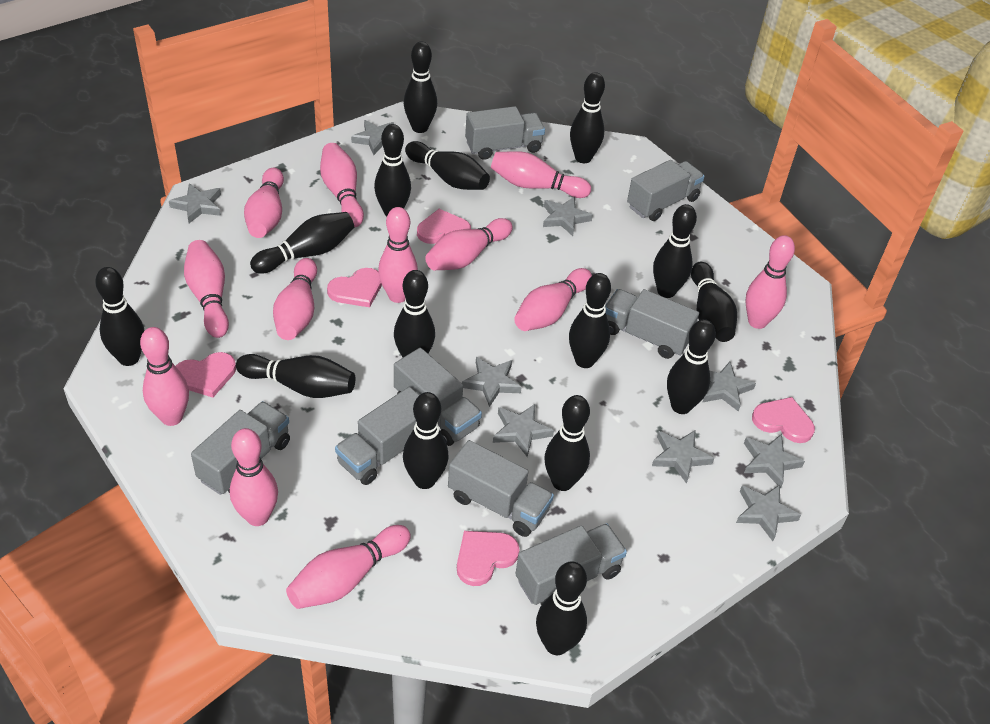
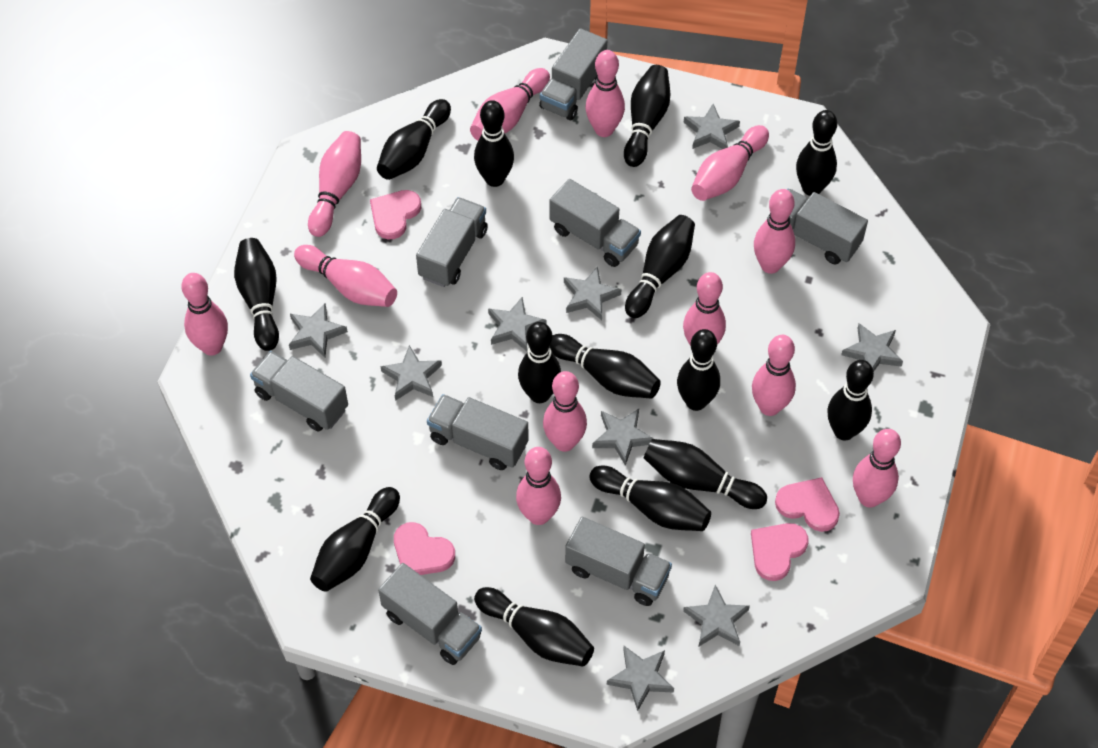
black bowling pin: 15 -> 14
pink heart: 5 -> 4

